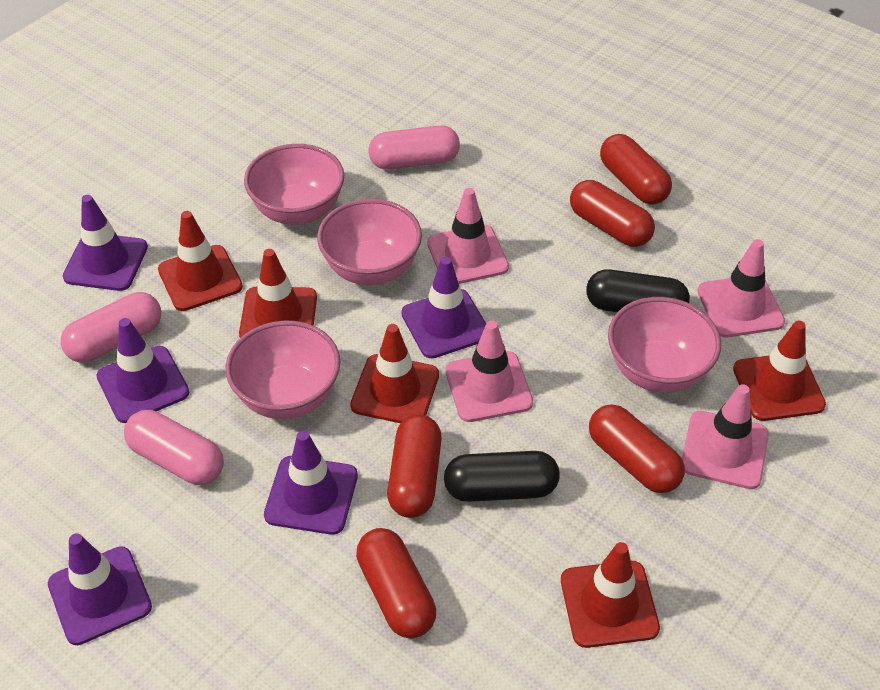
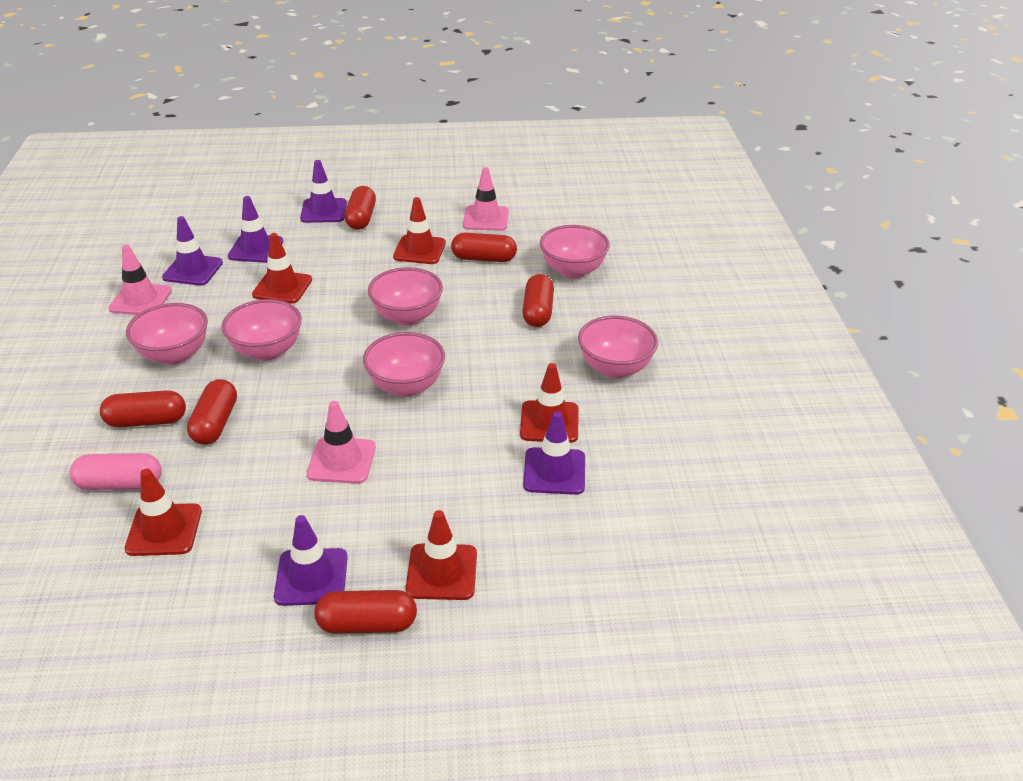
black capsule: 2 -> 0
pink bowl: 4 -> 6
pink capsule: 3 -> 1
pink traffic cone: 4 -> 3
red capsule: 5 -> 6

